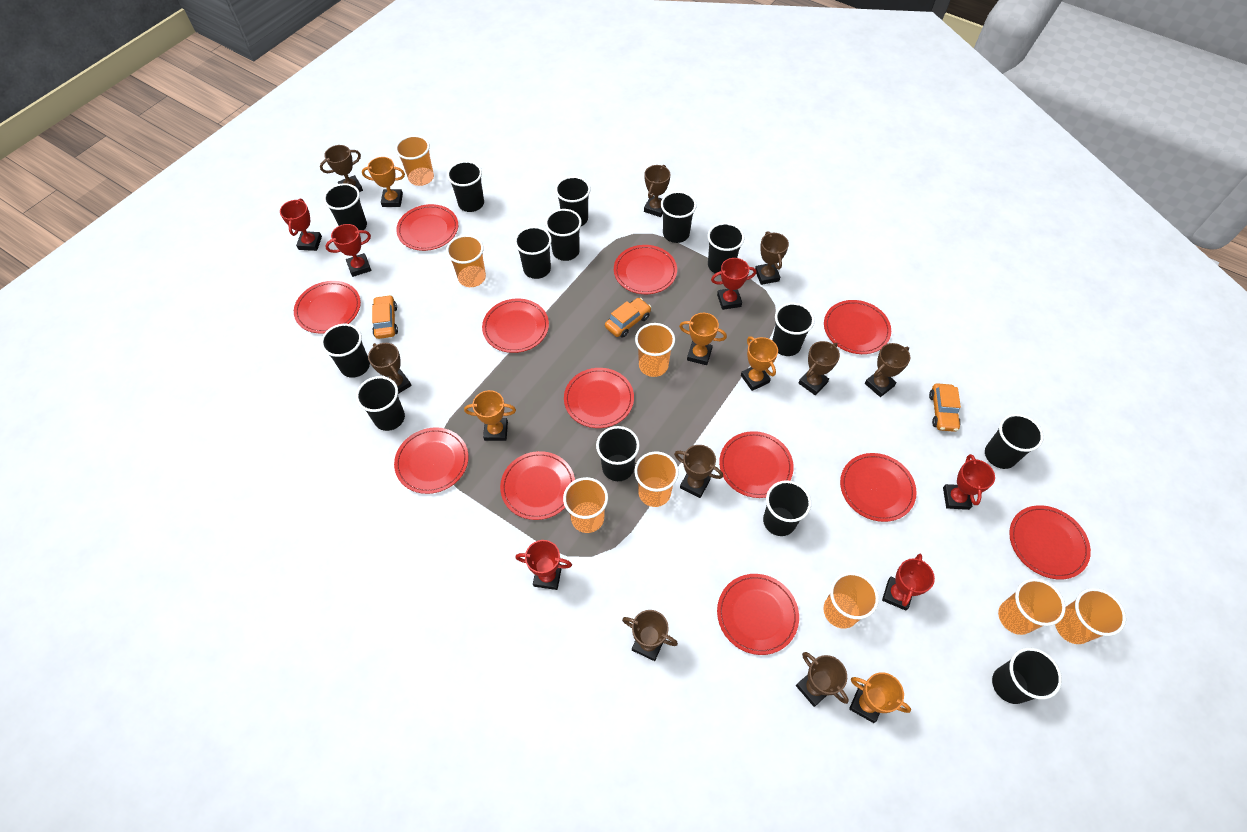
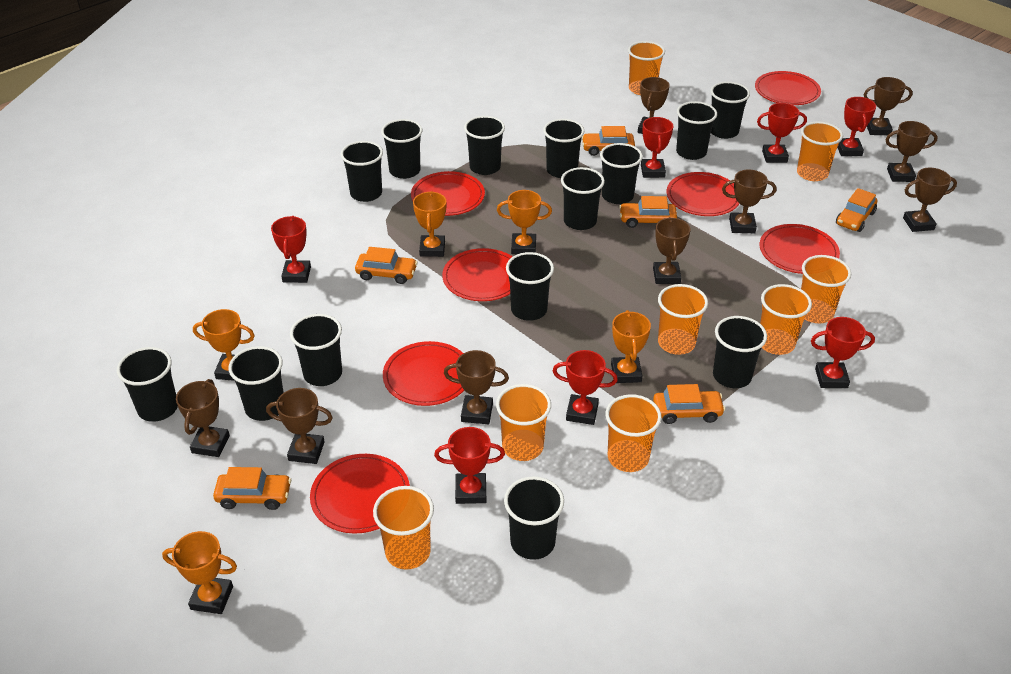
orange car: 3 -> 6
red plate: 12 -> 7
red trophy: 6 -> 7

